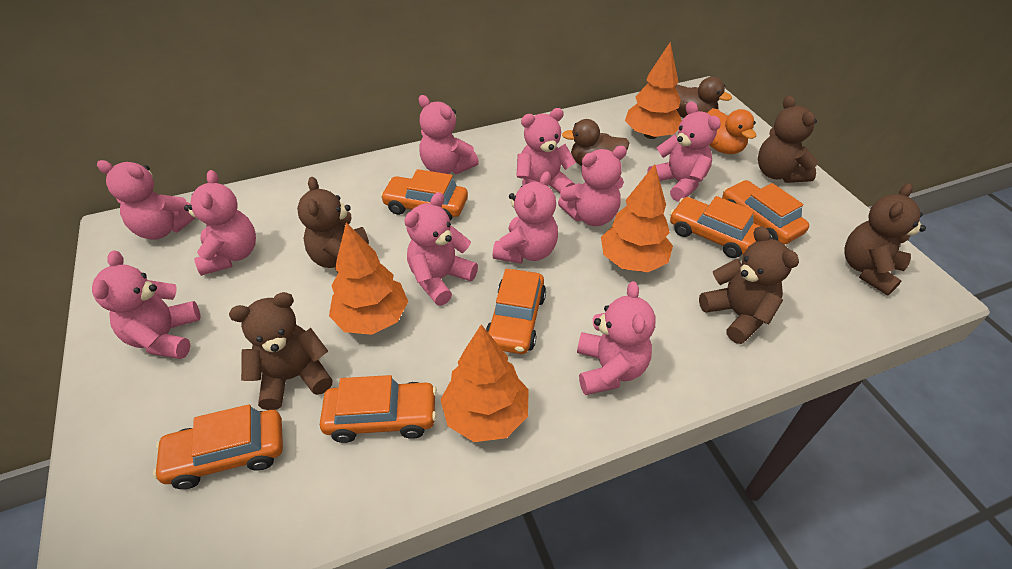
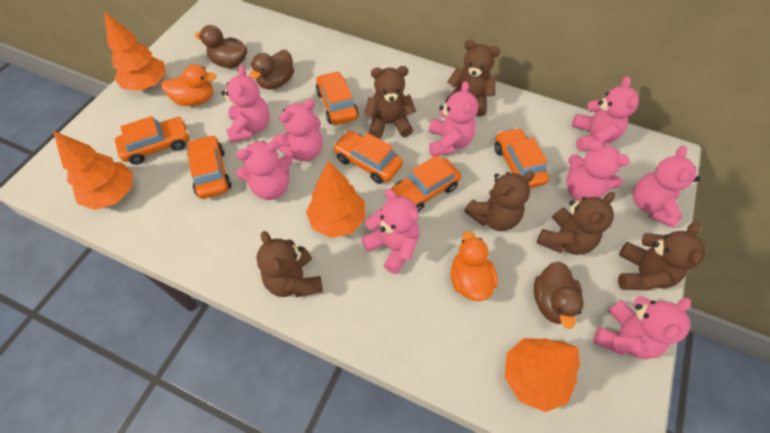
brown duck: 2 -> 3
brown teddy bear: 5 -> 6
orange duck: 1 -> 2
pink teddy bear: 10 -> 9

